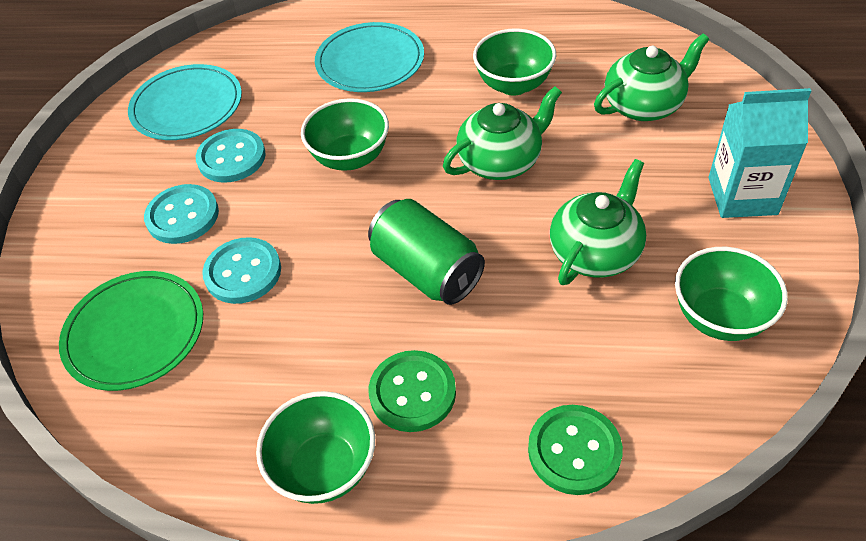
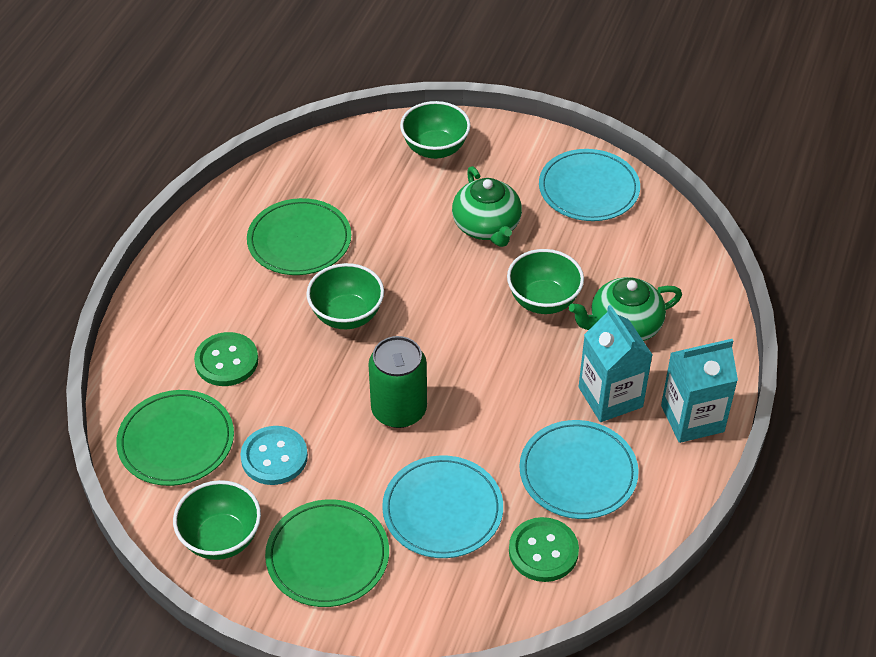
green plate: 1 -> 3
green teapot: 3 -> 2
turquoise button: 3 -> 1
turquoise carton: 1 -> 2
turquoise plate: 2 -> 3

